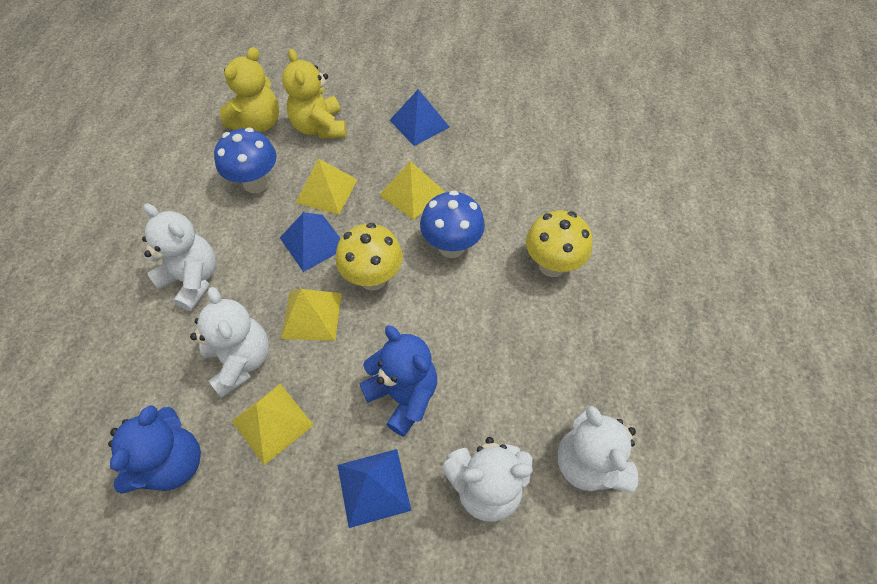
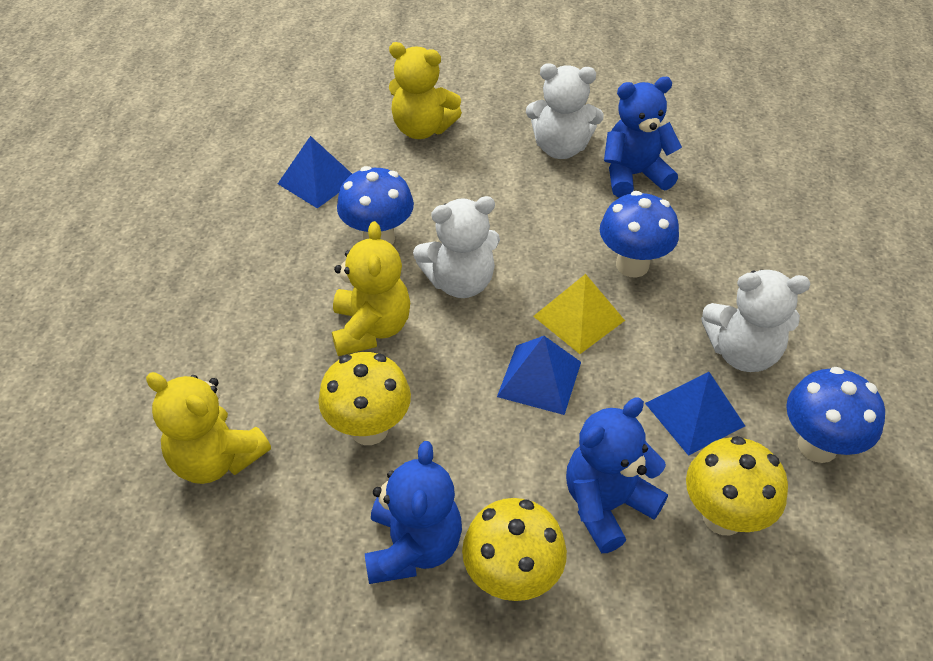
blue mushroom: 2 -> 3
blue teddy bear: 2 -> 3
white teddy bear: 4 -> 3
yellow mushroom: 2 -> 3
yellow pyramid: 4 -> 1
yellow teddy bear: 2 -> 3

